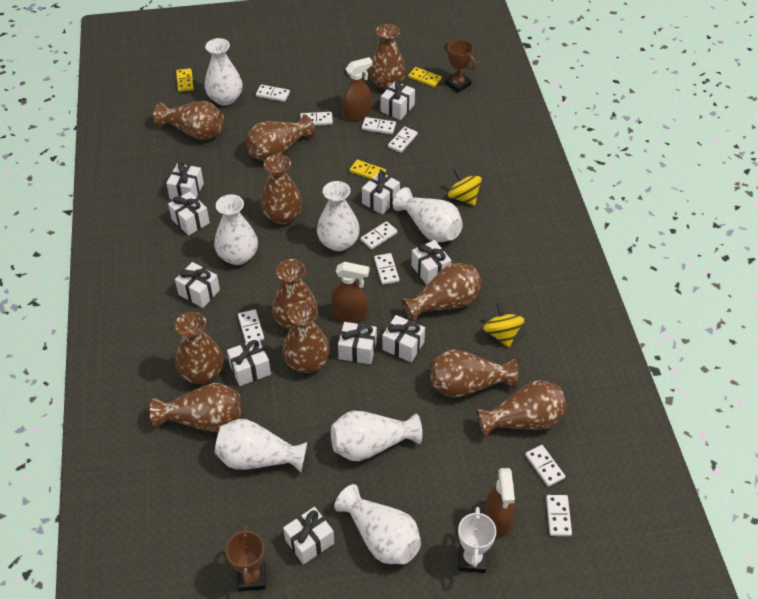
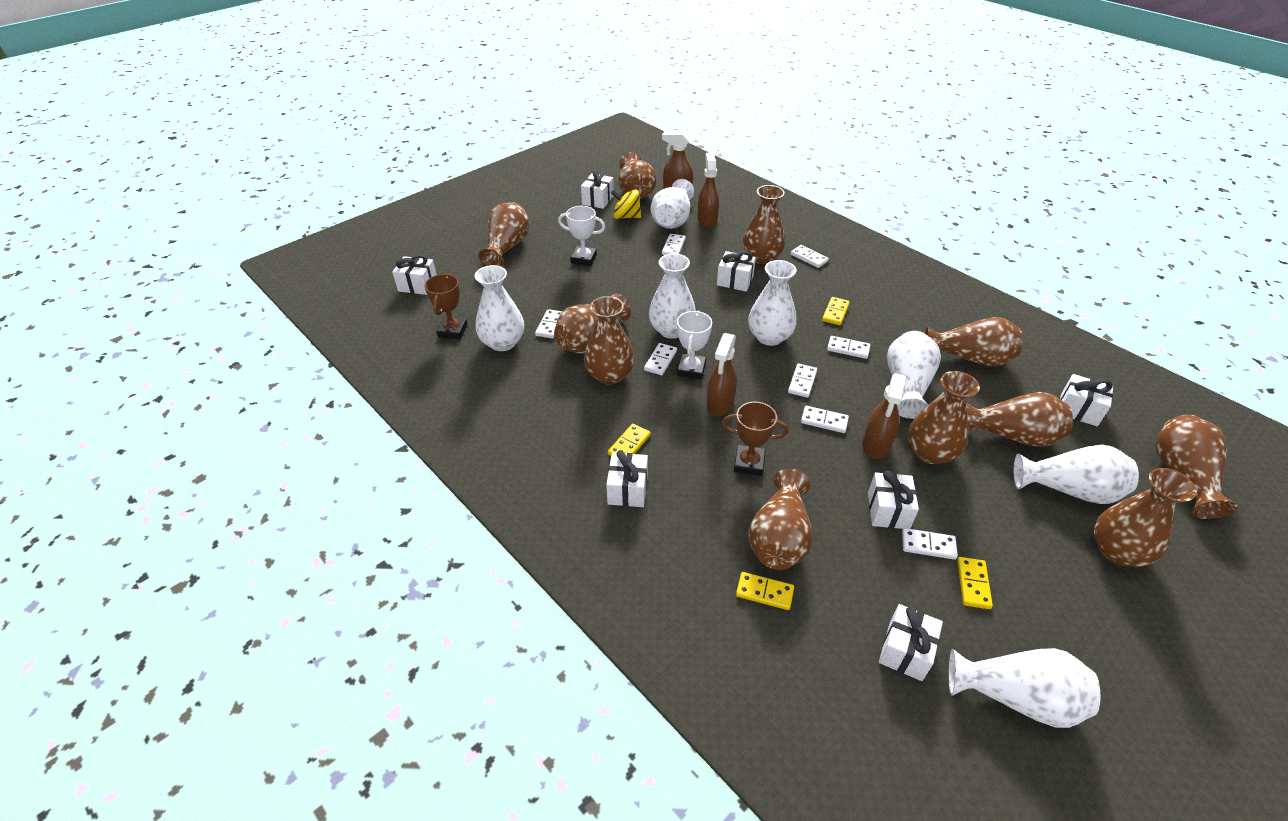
brown spray bottle: 3 -> 4
white domino: 9 -> 8
white gift: 10 -> 7
white trophy: 1 -> 2
yellow domino: 3 -> 4
yellow spinning top: 2 -> 1

